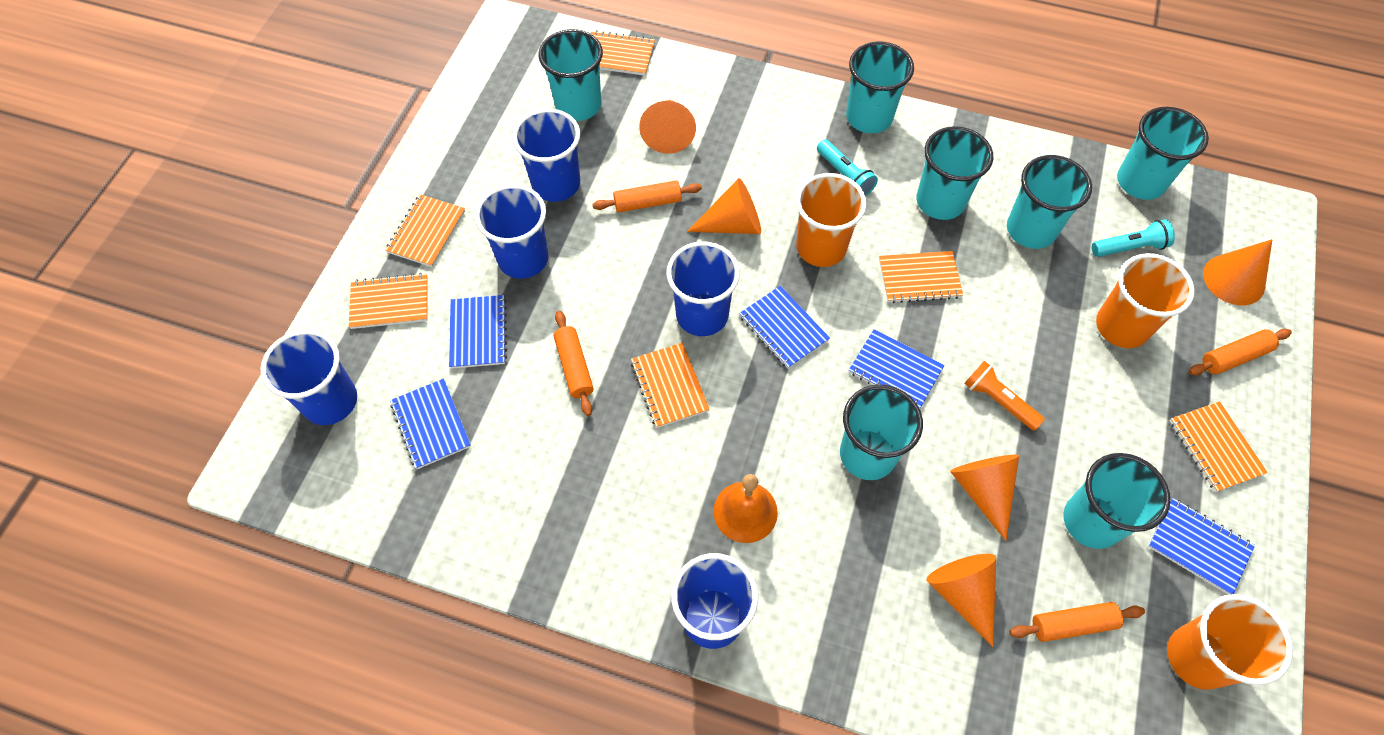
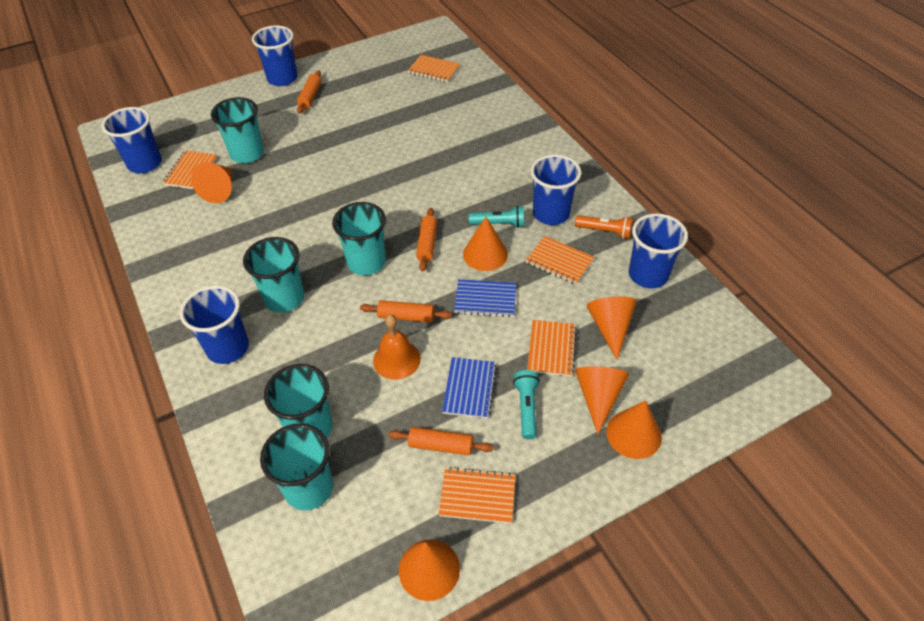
blue notebook: 5 -> 2
orange cone: 5 -> 6
orange cup: 3 -> 0
orange notebook: 6 -> 5
turquoise cup: 7 -> 5

